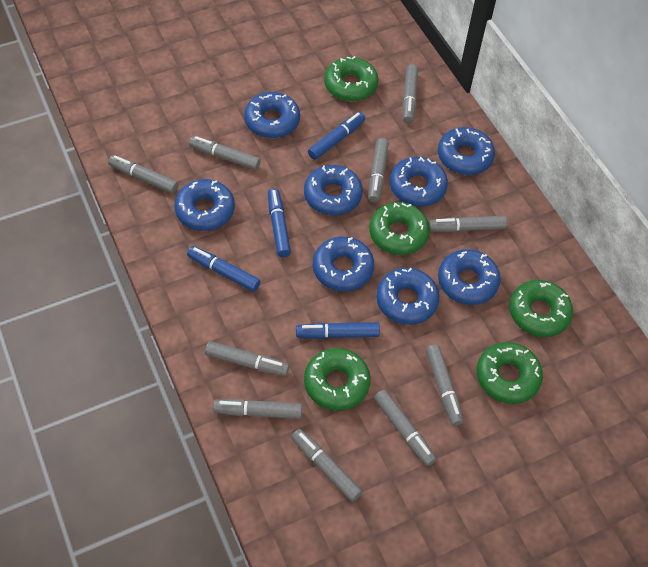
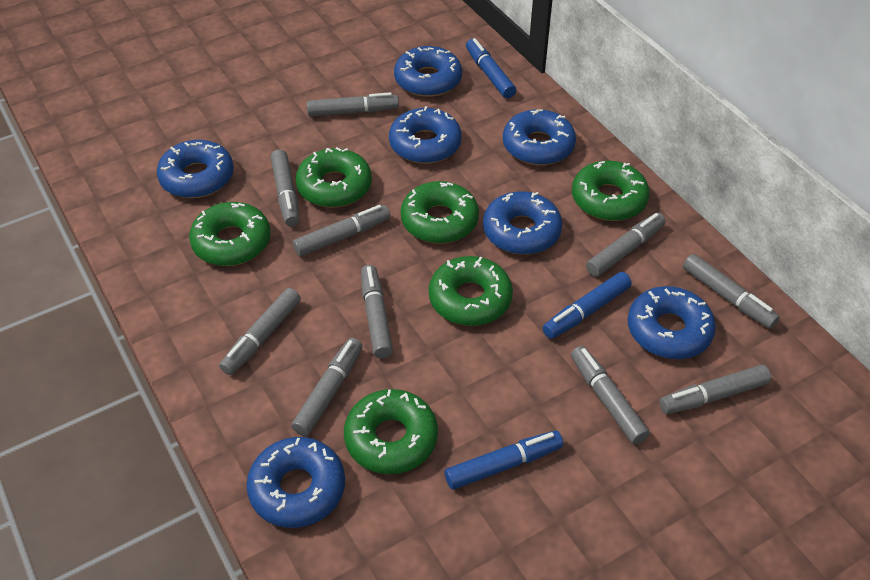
blue donut: 8 -> 7
blue marker: 4 -> 3
green donut: 5 -> 6

